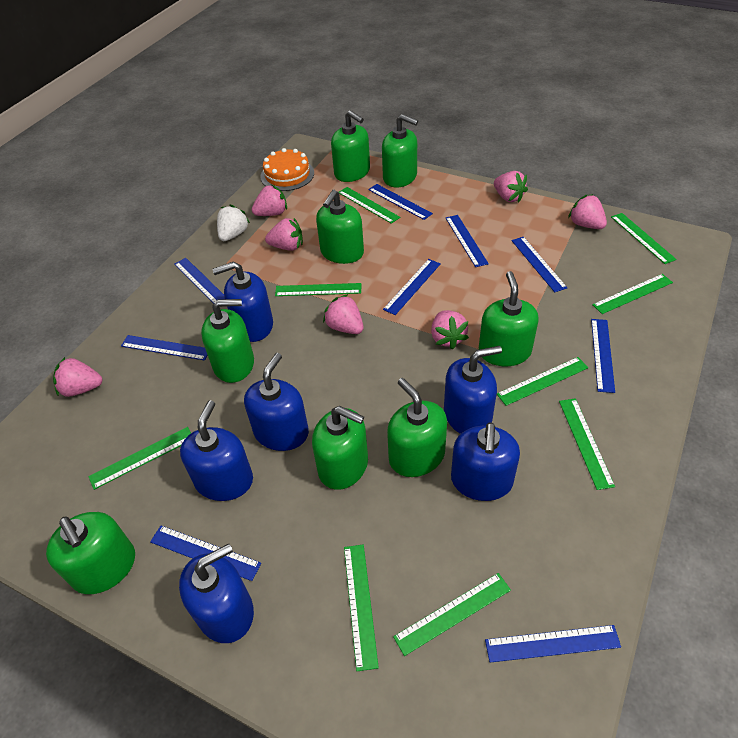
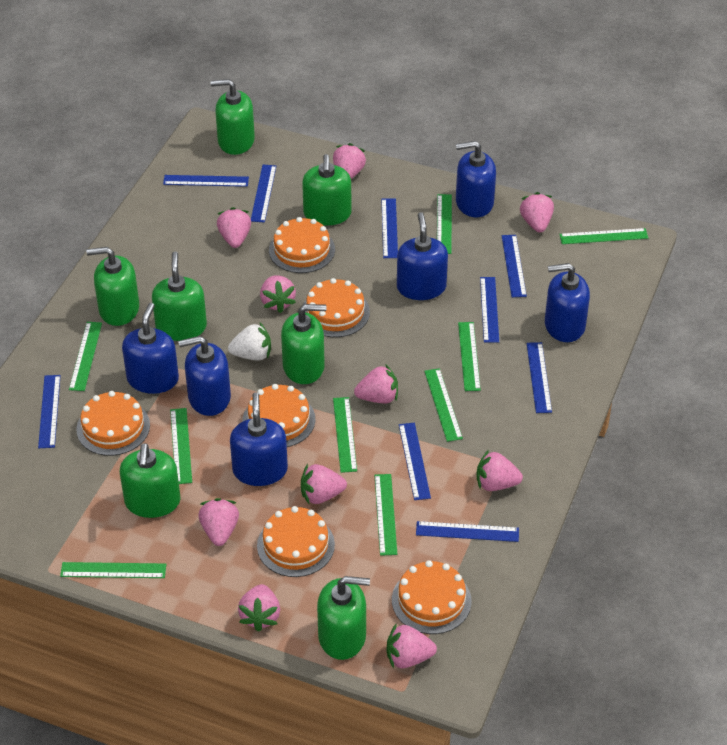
green soap dispenser: 8 -> 7
orange cake: 1 -> 6
pink strawberry: 7 -> 10

